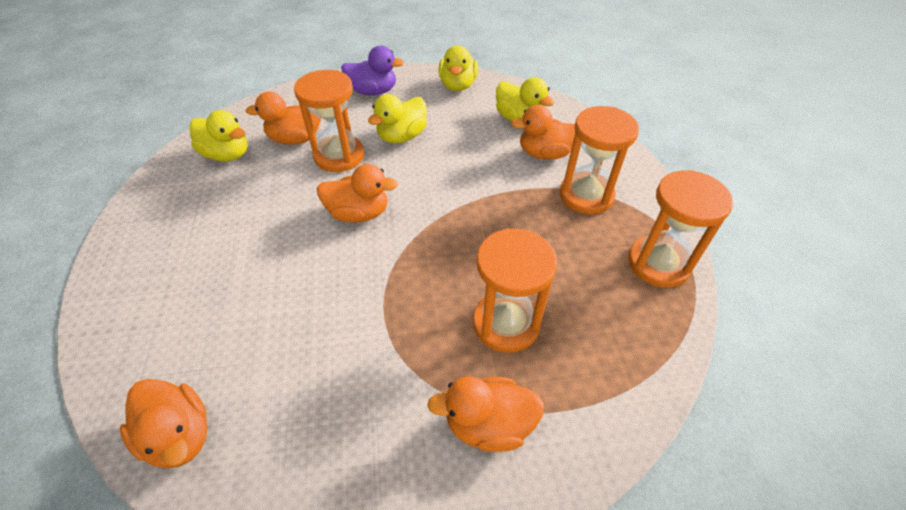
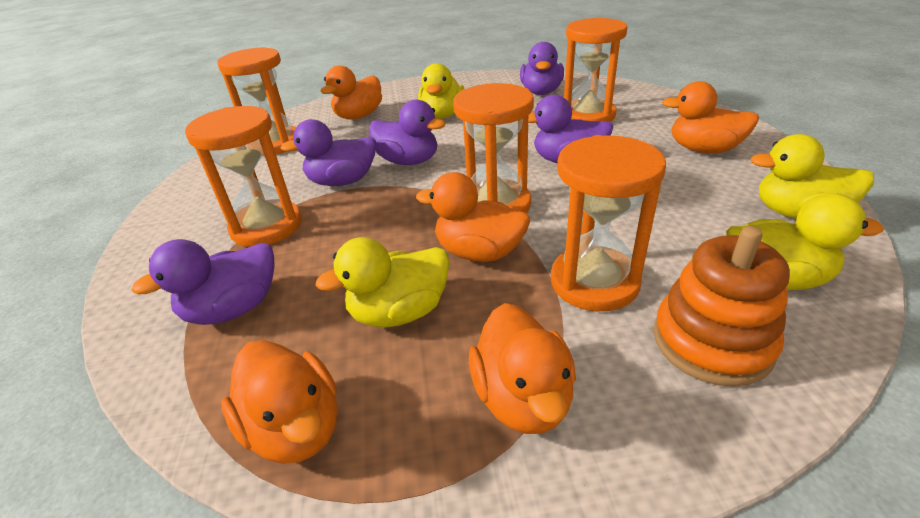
orange hourglass: 4 -> 5
orange stacking toy: 0 -> 1
purple duck: 1 -> 5

